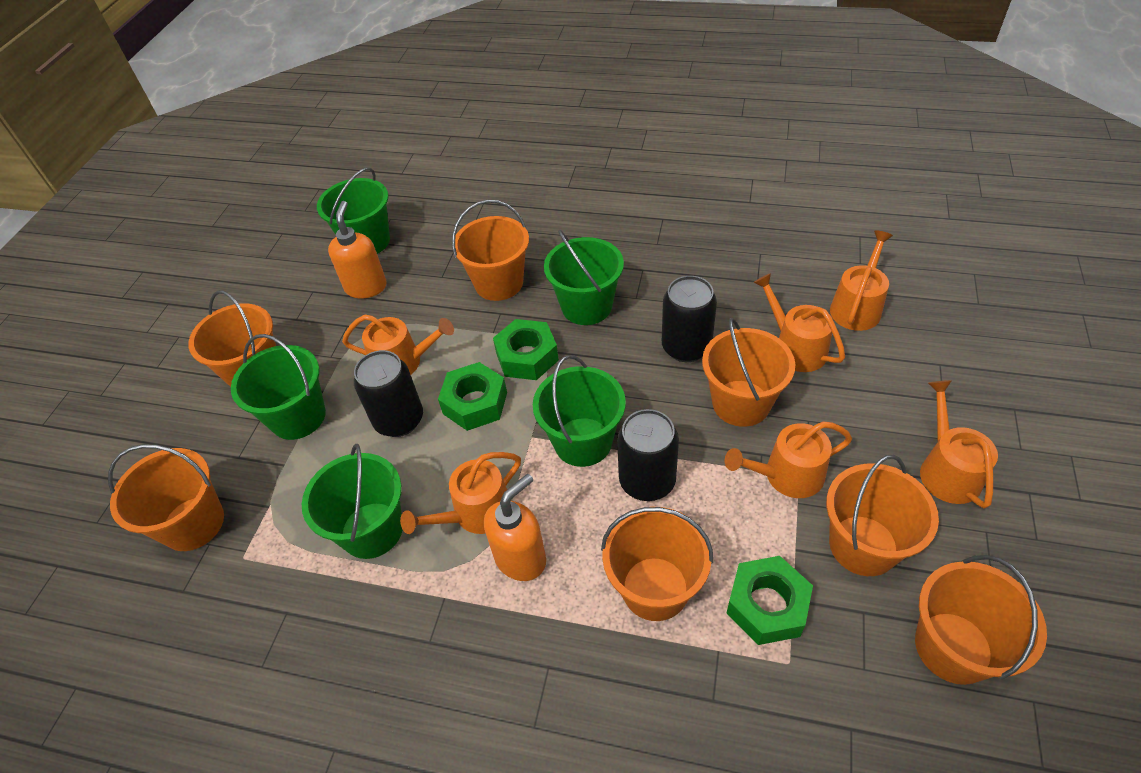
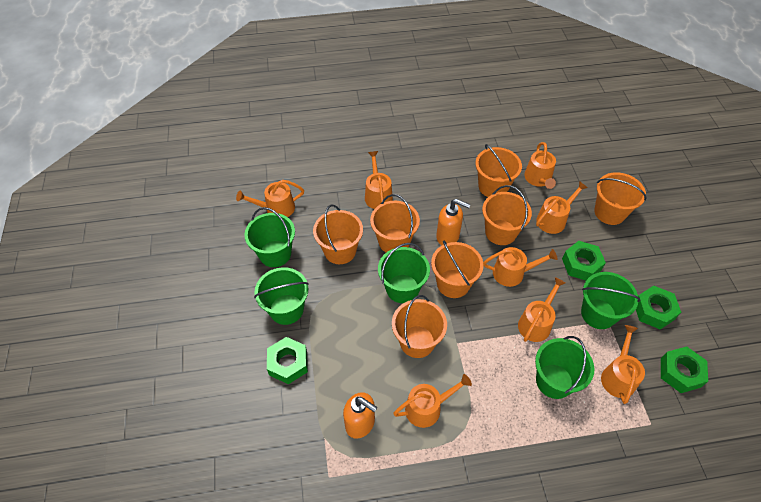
black can: 3 -> 0
green nut: 3 -> 4
orange watering can: 6 -> 8

